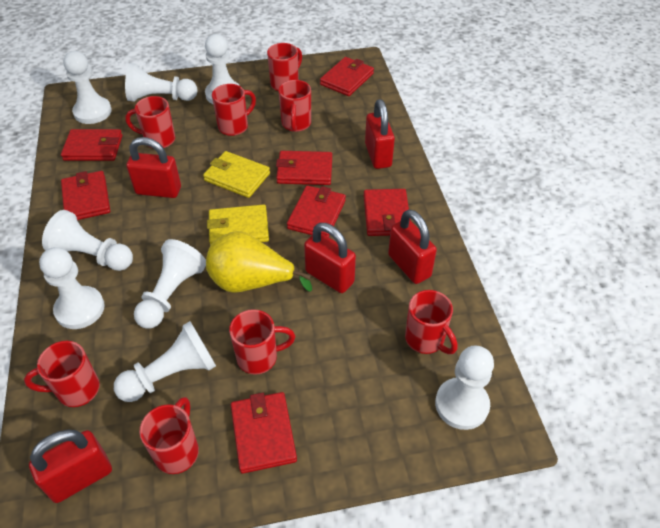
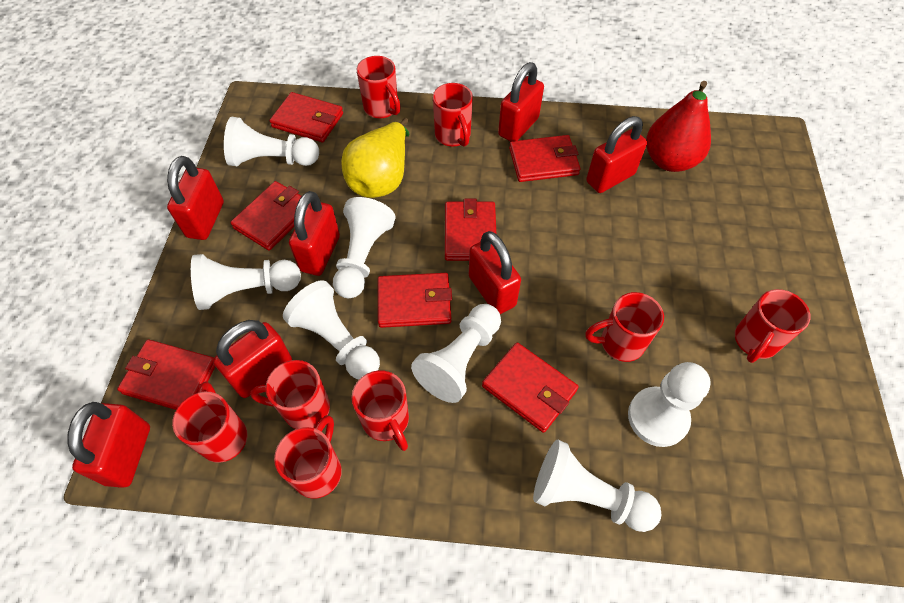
red padlock: 5 -> 7
red pear: 0 -> 1
white pawn: 8 -> 7
yellow wallet: 2 -> 0

